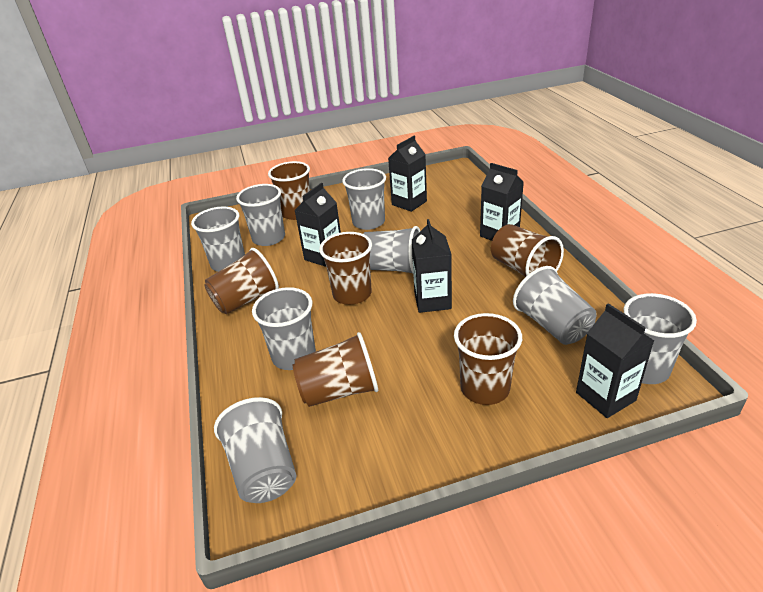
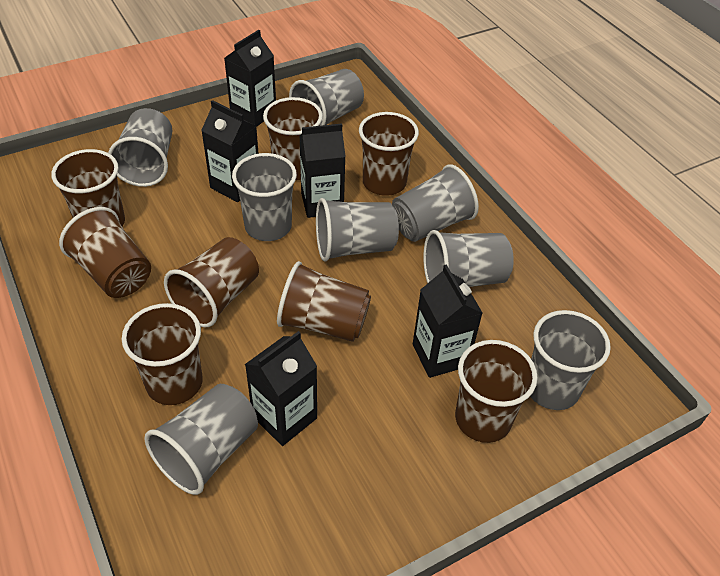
brown cup: 6 -> 8

